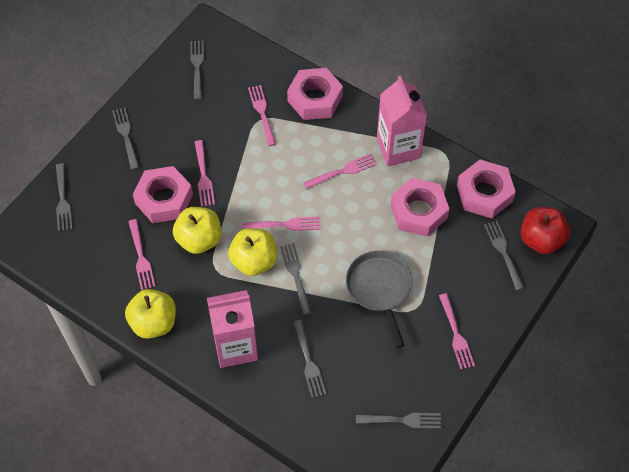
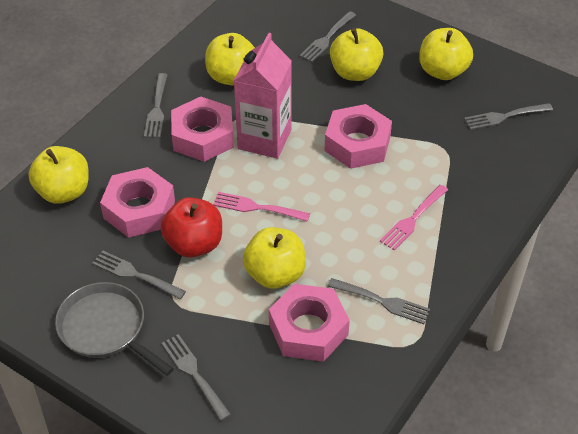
grey fork: 7 -> 6
pink carton: 2 -> 1
pink fork: 6 -> 2
yellow apple: 3 -> 5

